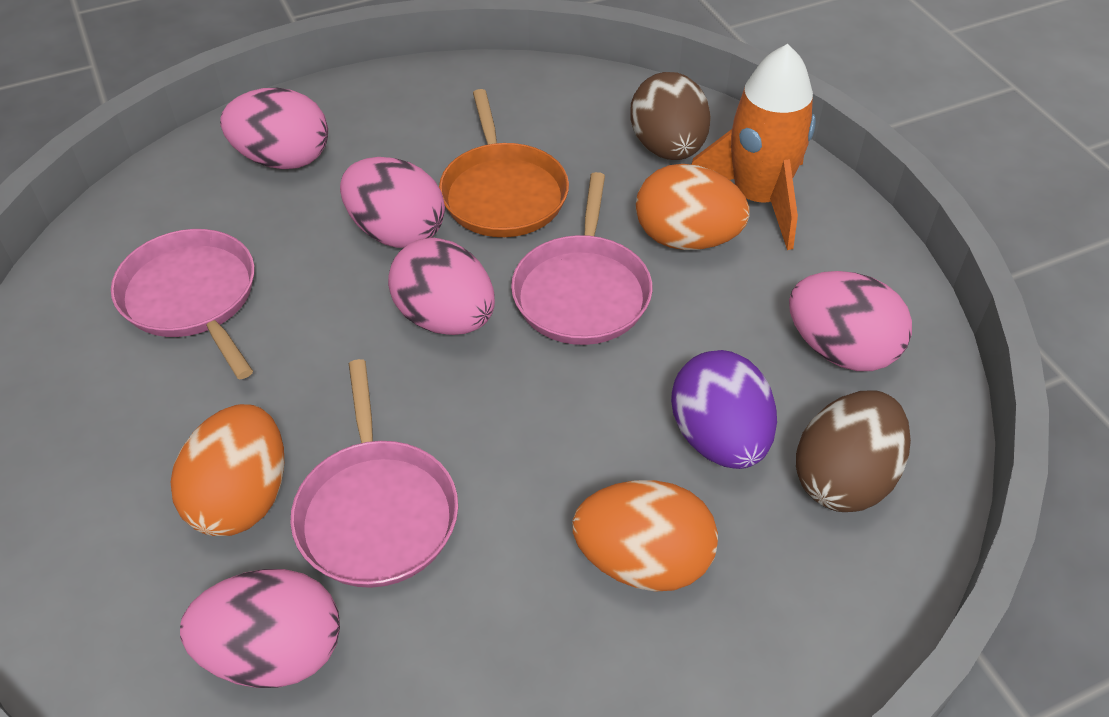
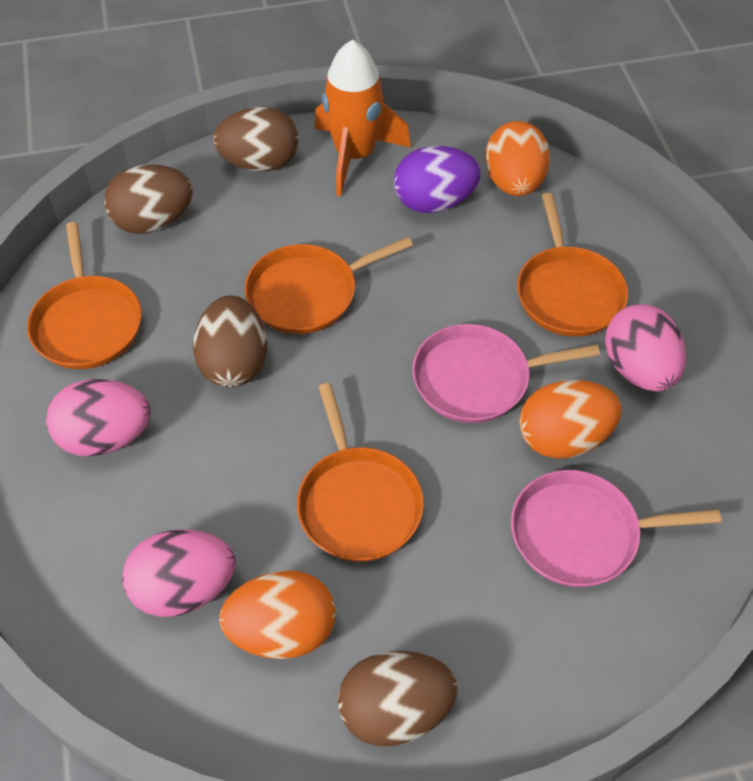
brown egg: 2 -> 4
orange pan: 1 -> 4
pink egg: 5 -> 3
pink pan: 3 -> 2

